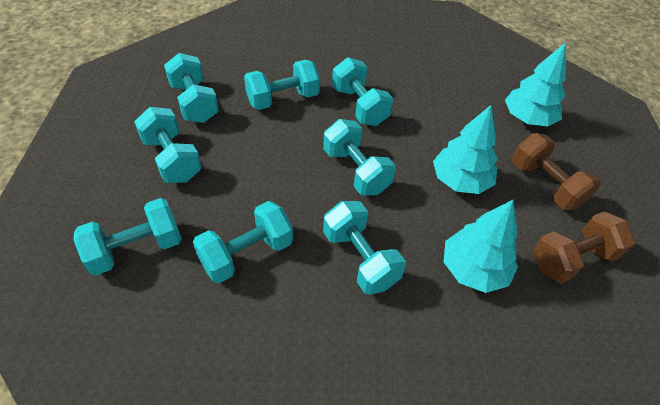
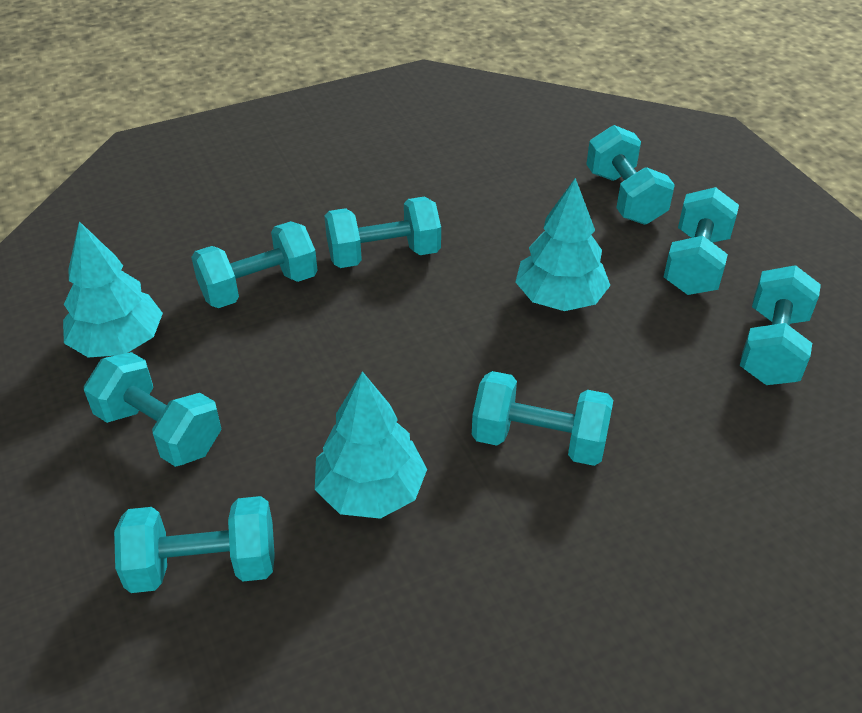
brown dumbbell: 2 -> 0

